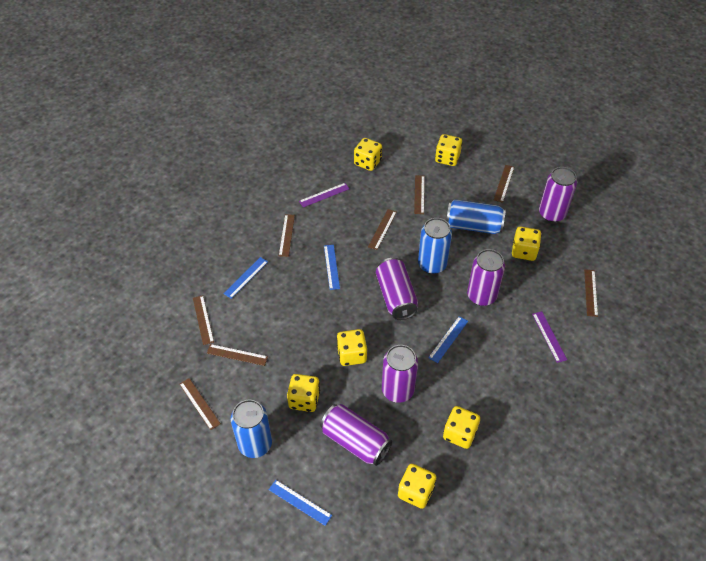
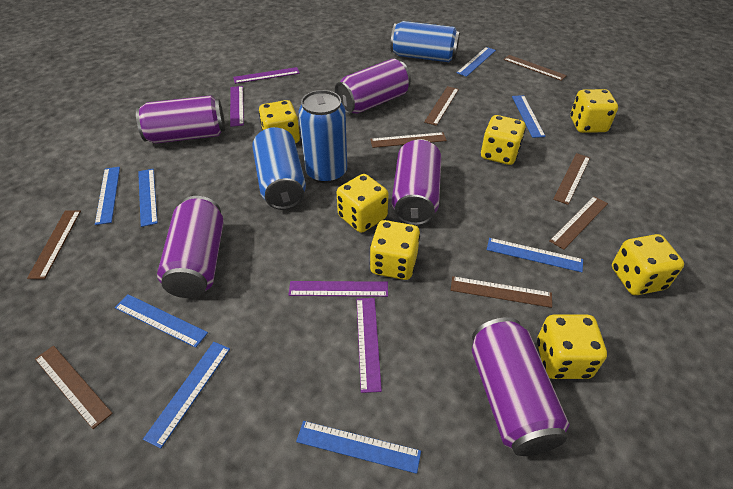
blue ruler: 4 -> 8
purple ruler: 2 -> 4

